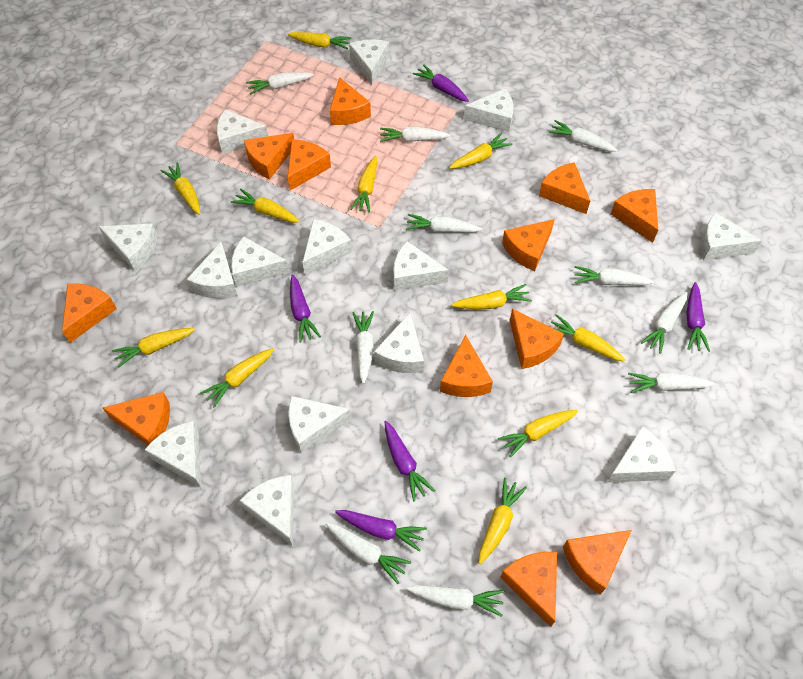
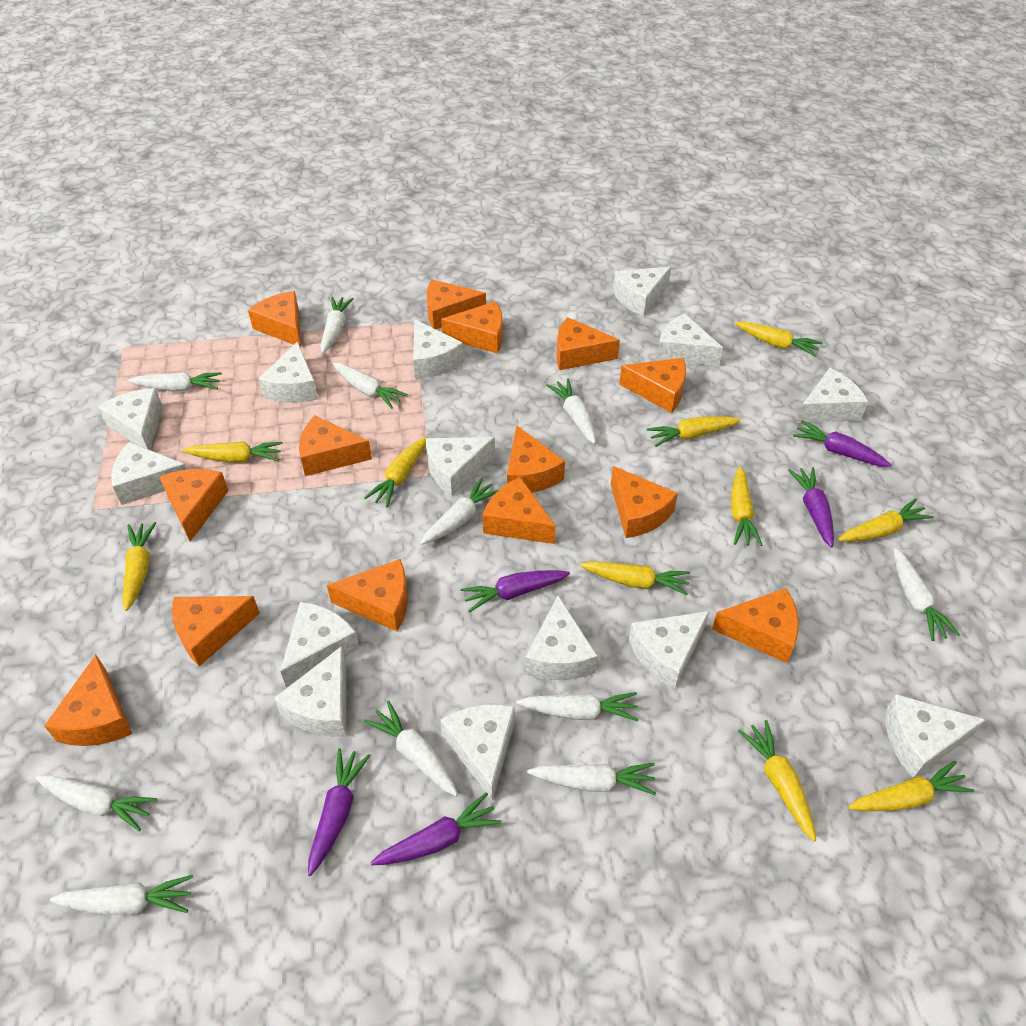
orange cheese: 12 -> 14
white carrot: 10 -> 11
yellow carrot: 11 -> 10

